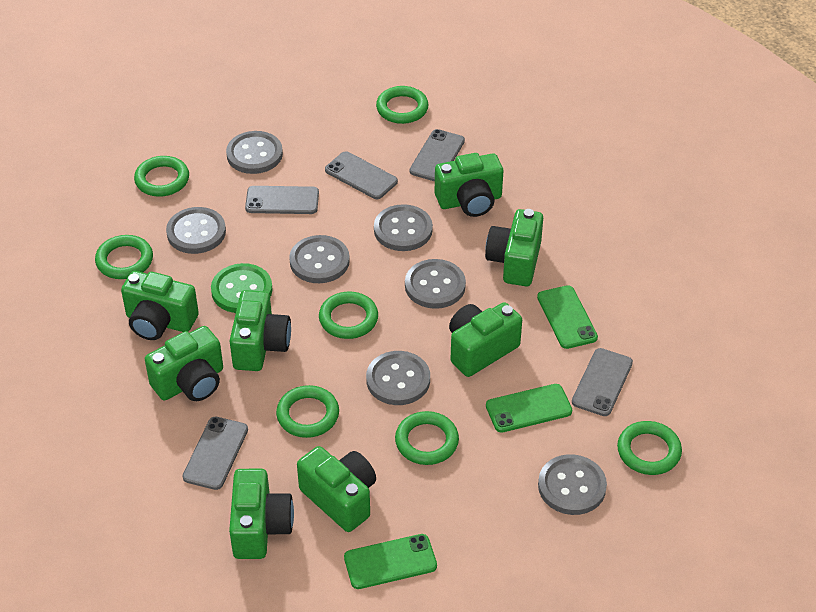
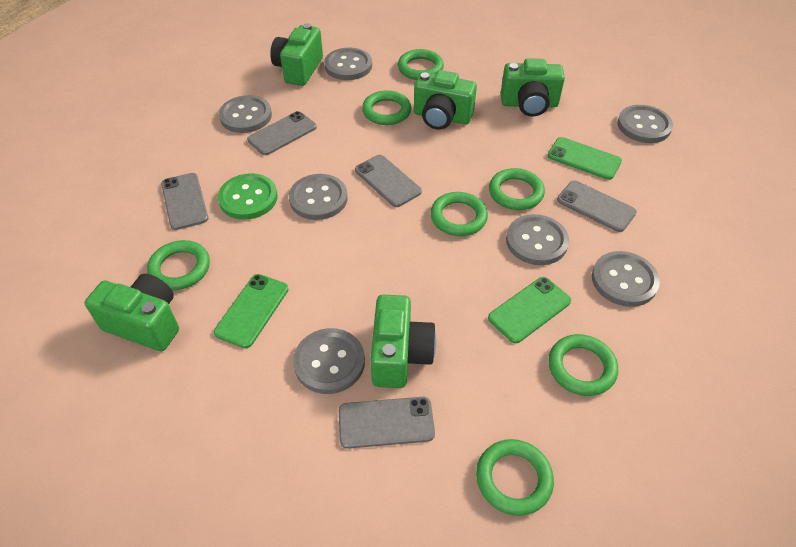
green camera: 8 -> 5

